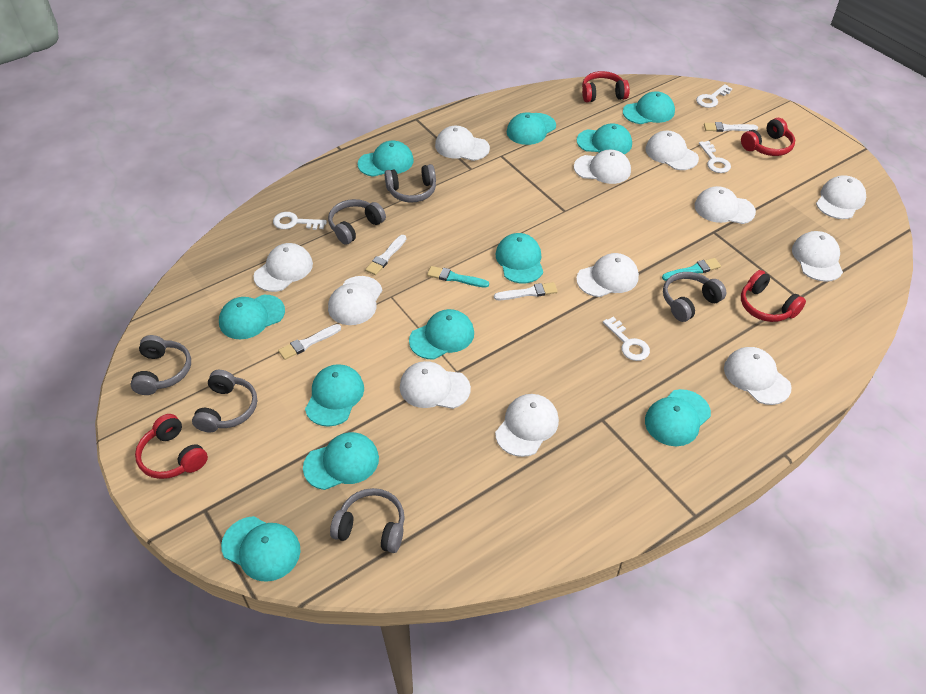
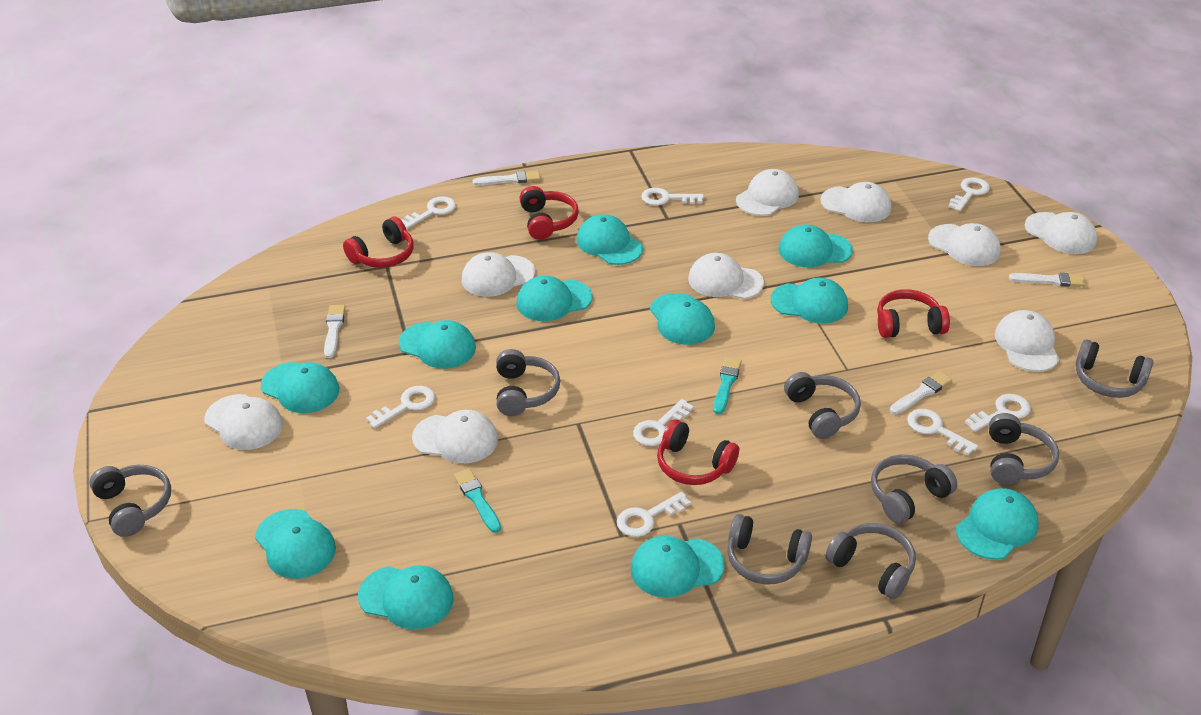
grey headphones: 6 -> 8
white cap: 12 -> 9
white key: 4 -> 8

